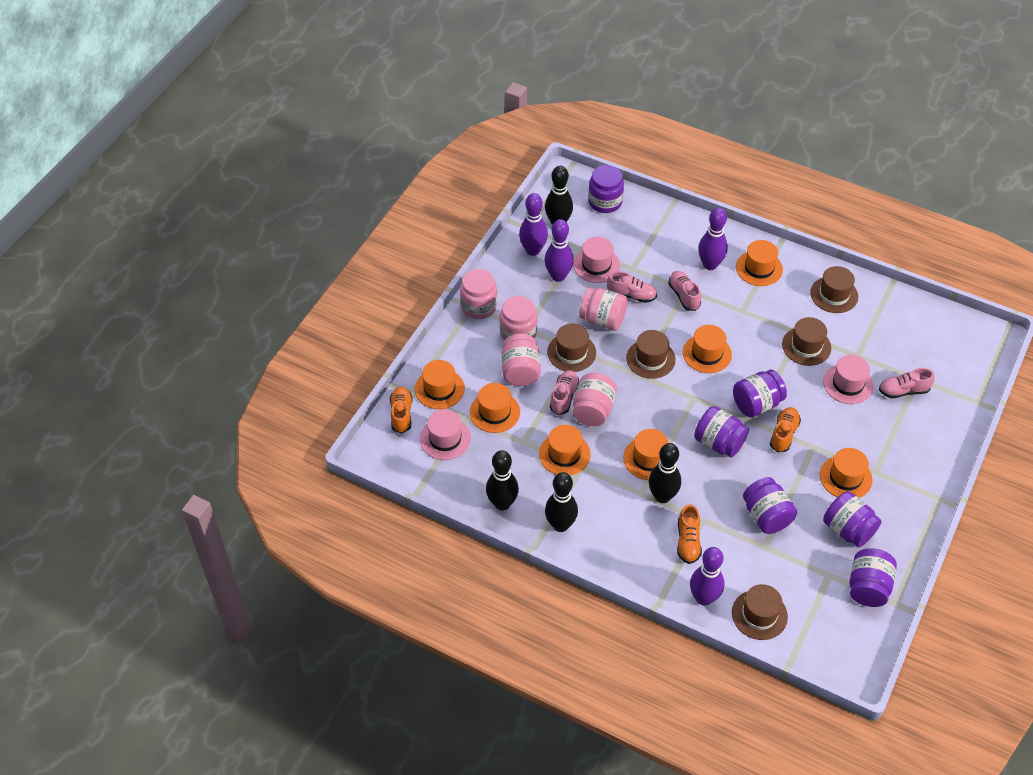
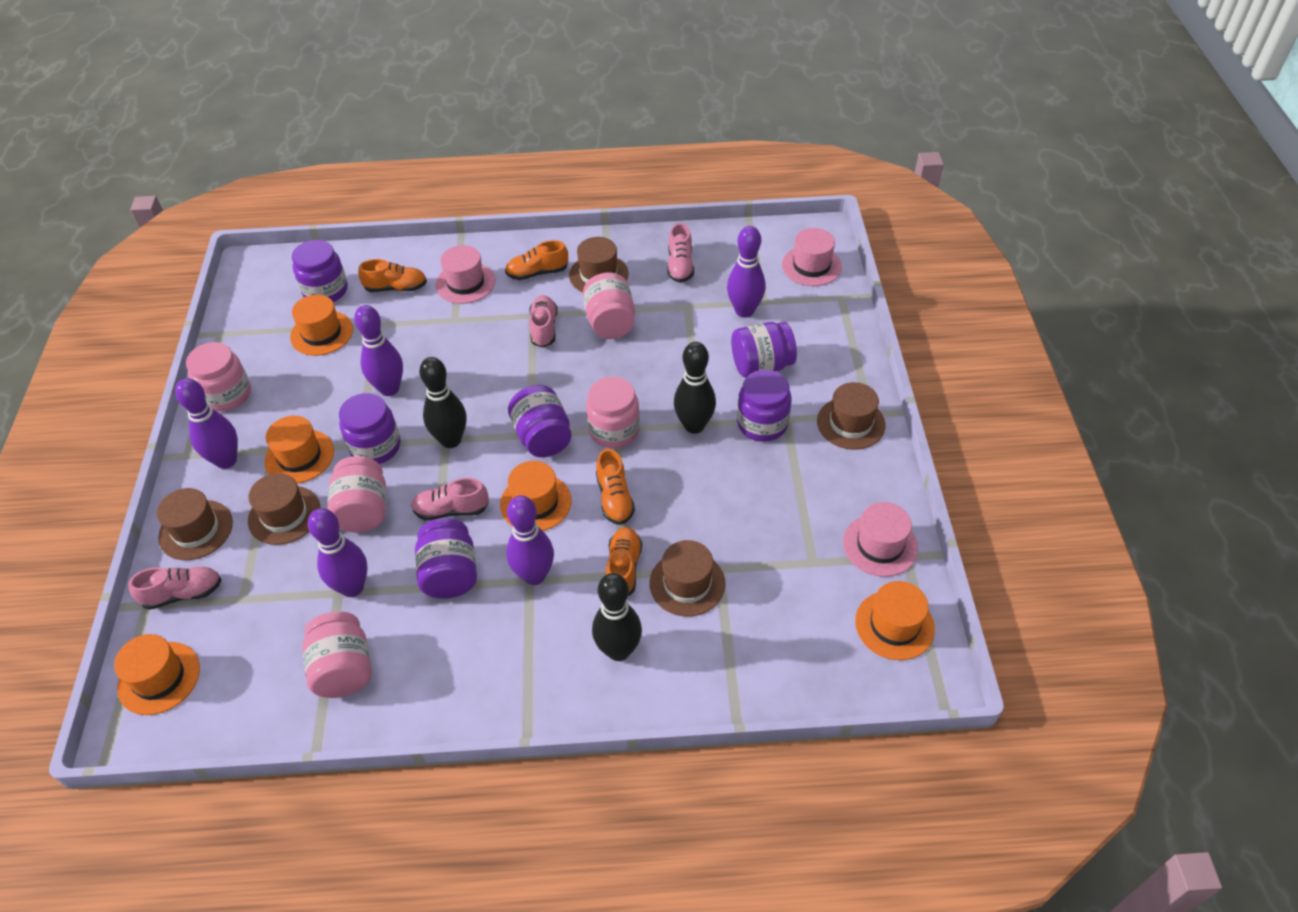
black bowling pin: 4 -> 3
orange hat: 7 -> 5
orange shoe: 3 -> 4
purple bowling pin: 4 -> 5

